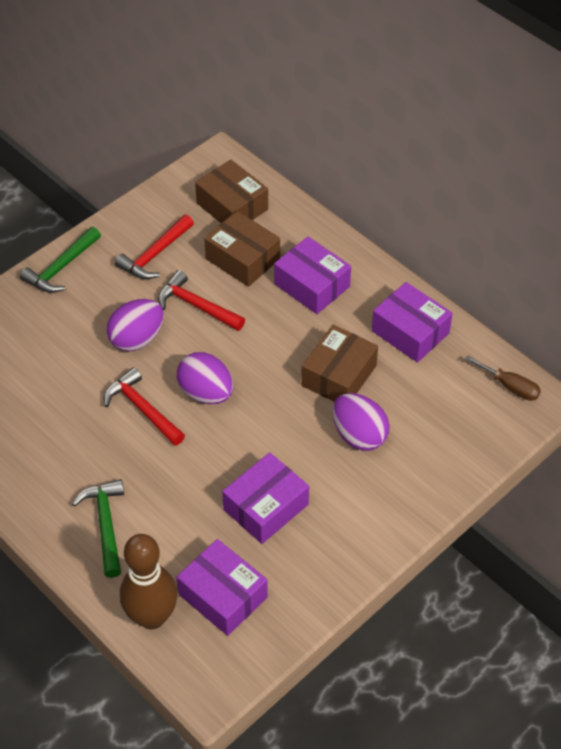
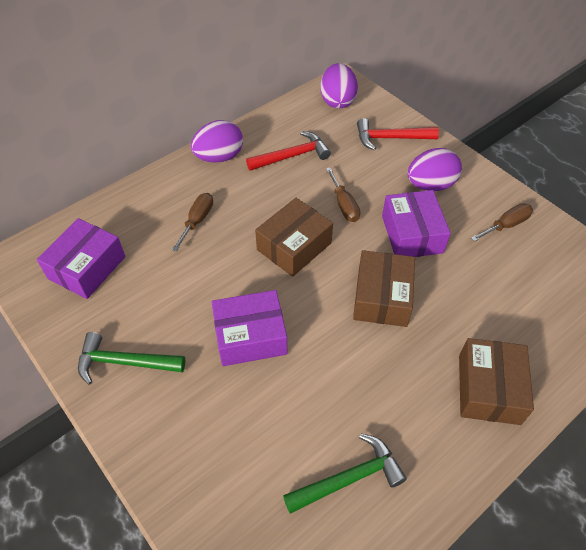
brown bowling pin: 1 -> 0
brown screwdriver: 1 -> 3
purple box: 4 -> 3
red hammer: 3 -> 2

